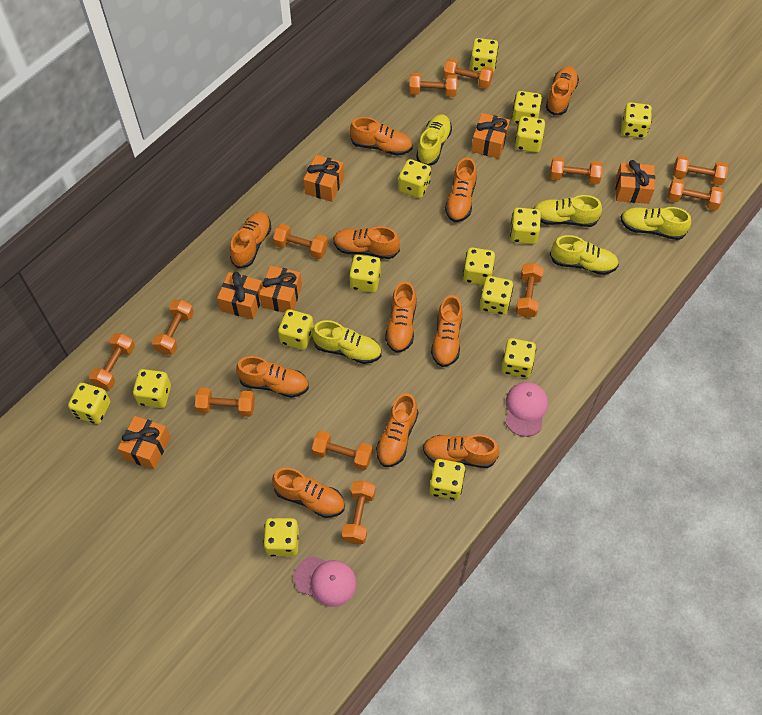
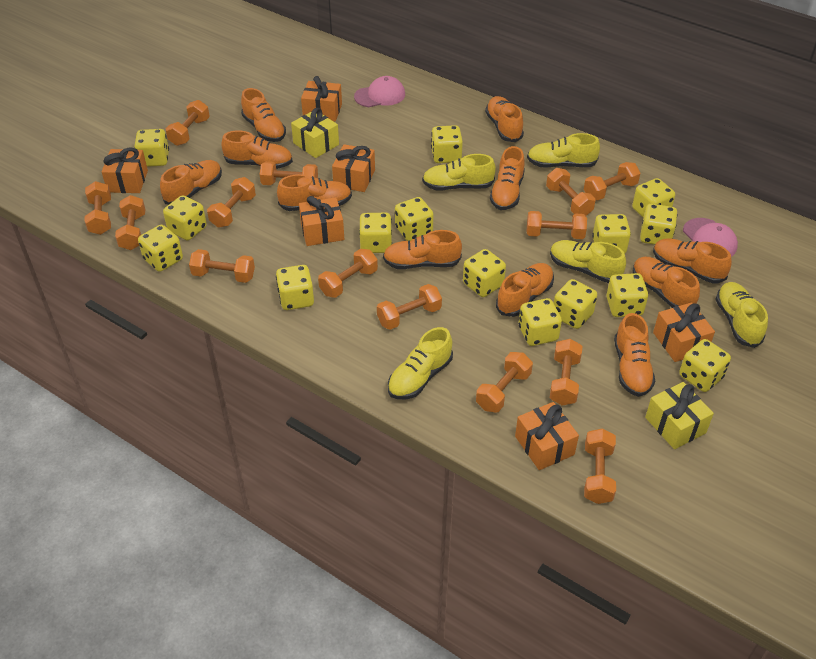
orange dumbbell: 12 -> 14
yellow gift: 0 -> 2

